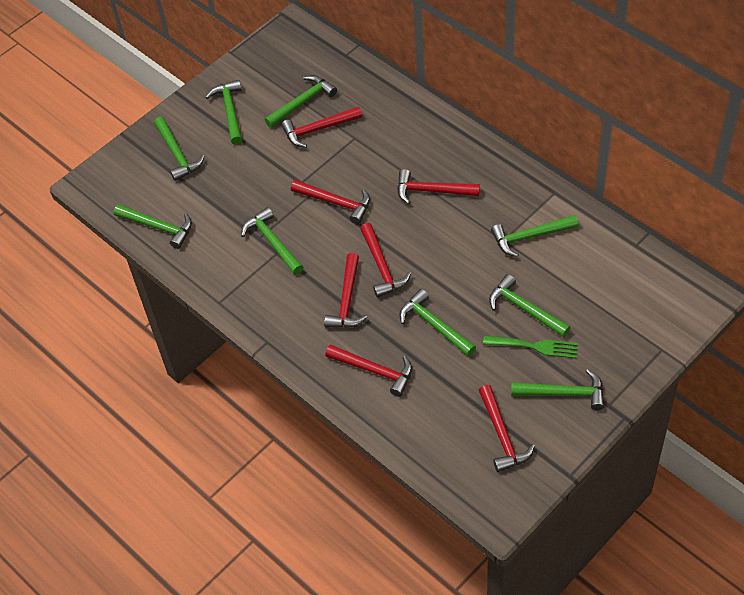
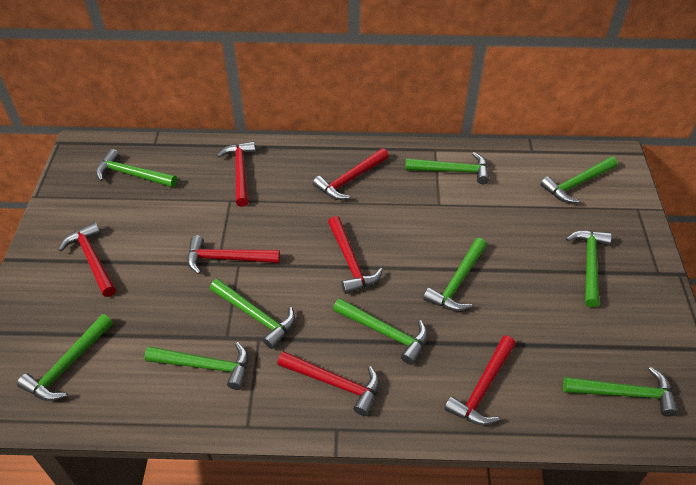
green fork: 1 -> 0
green hammer: 9 -> 10

